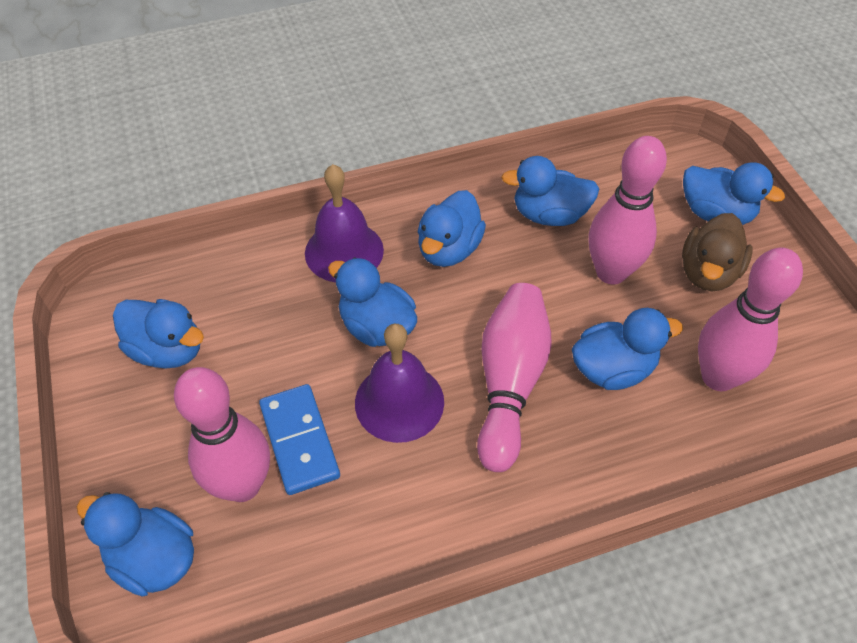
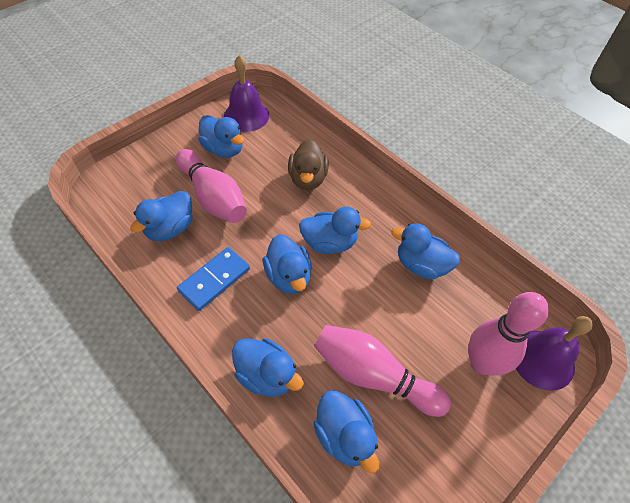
pink bowling pin: 4 -> 3

